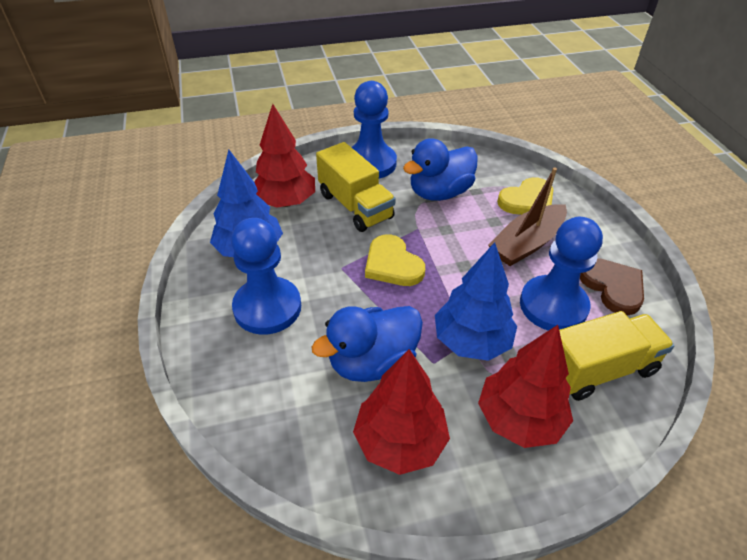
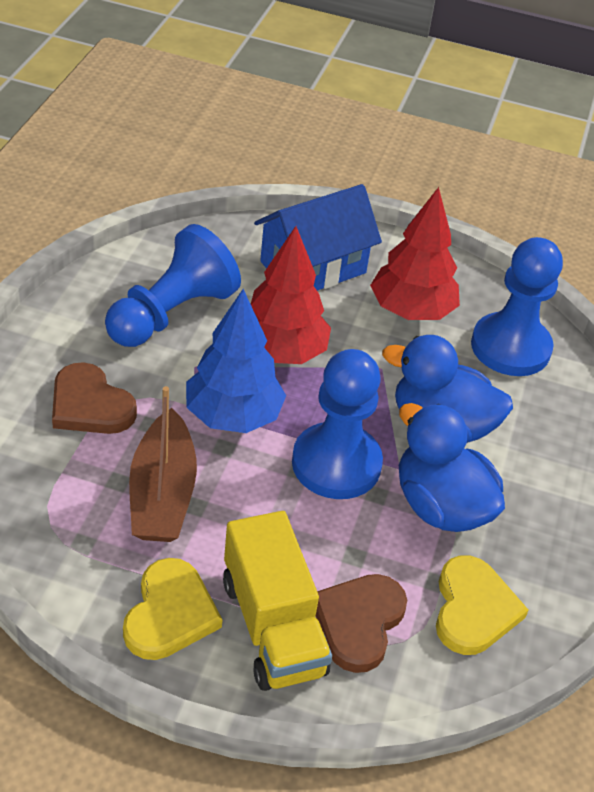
blue house: 0 -> 1
blue tree: 2 -> 1
brown heart: 1 -> 2
red tree: 3 -> 2
yellow truck: 2 -> 1

